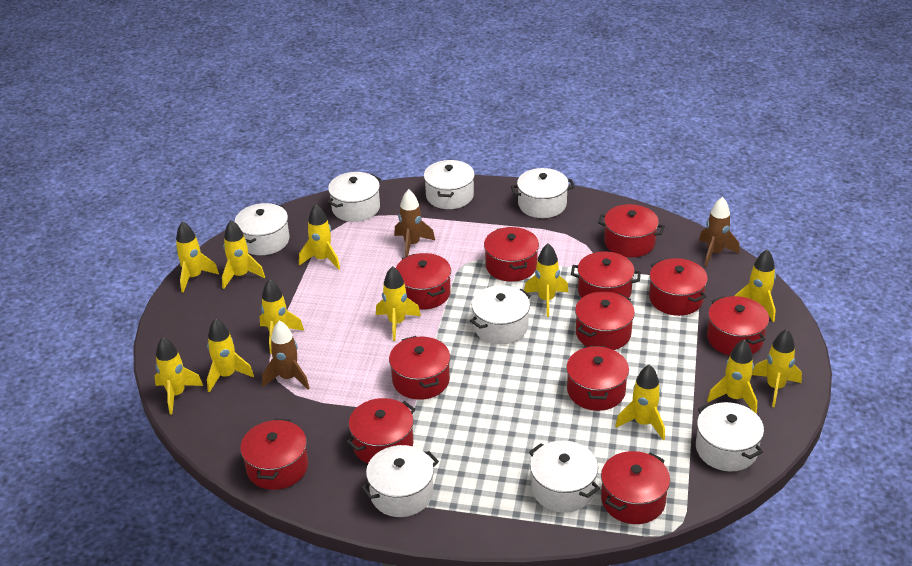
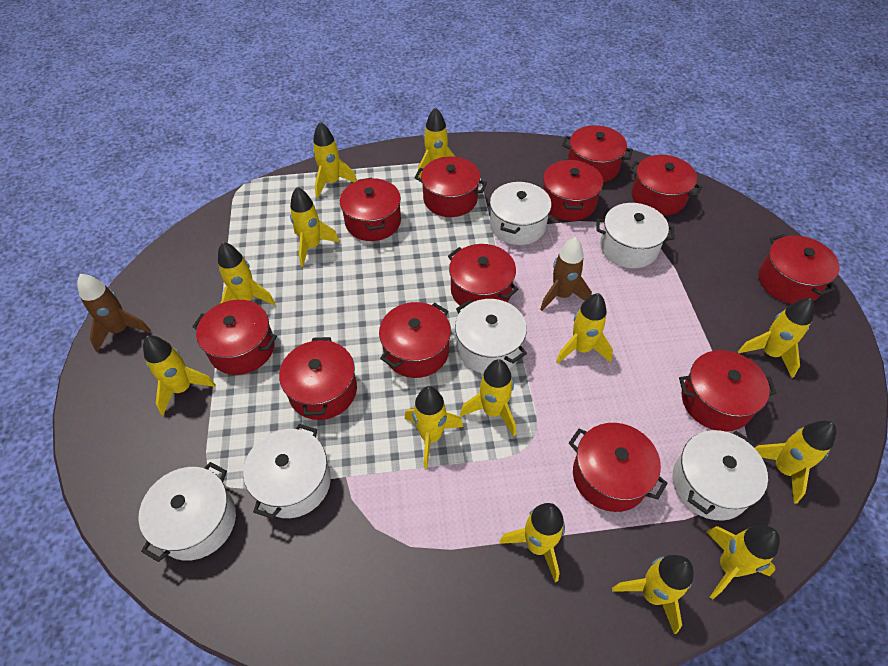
brown rocket: 3 -> 2
white pot: 8 -> 6
yellow rocket: 12 -> 13

